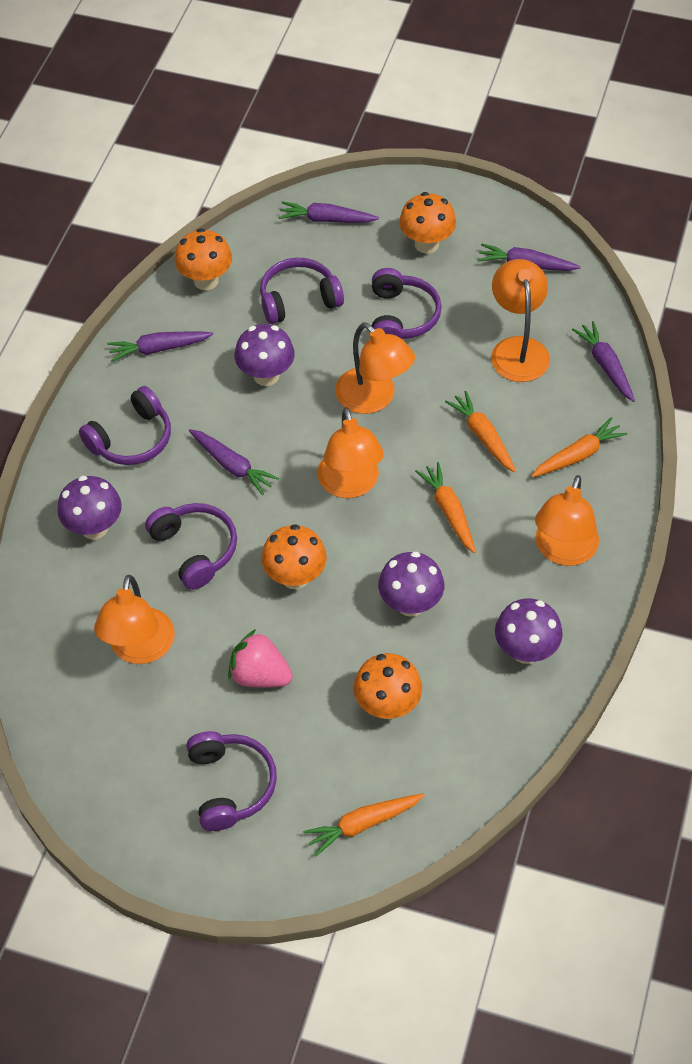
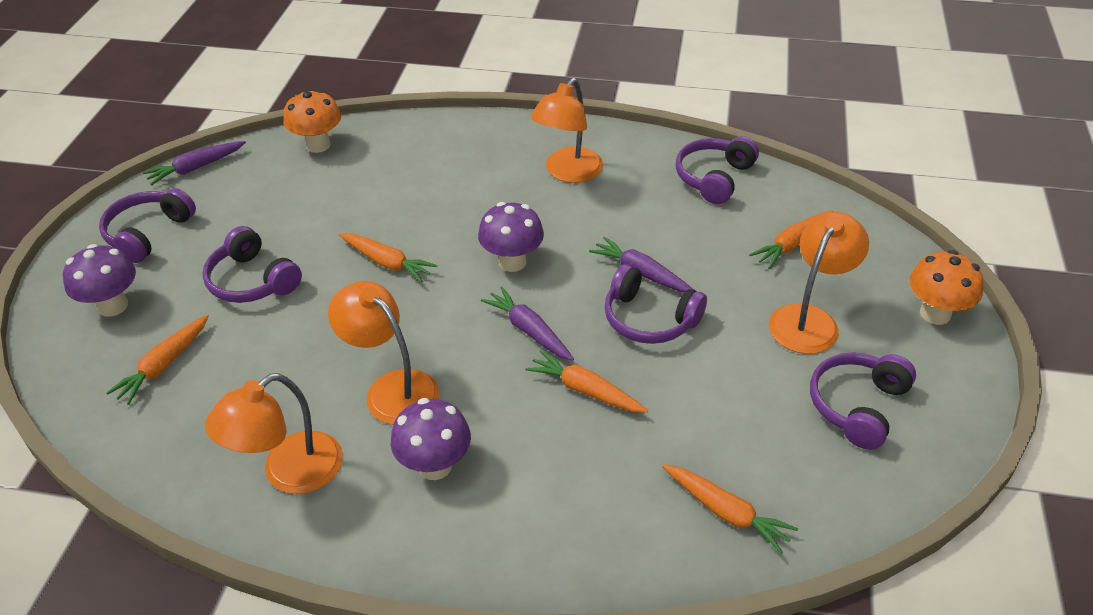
orange carrot: 4 -> 5
orange lamp: 5 -> 4
orange mushroom: 4 -> 2
pink strawberry: 1 -> 0
purple carrot: 5 -> 3
purple mushroom: 4 -> 3

